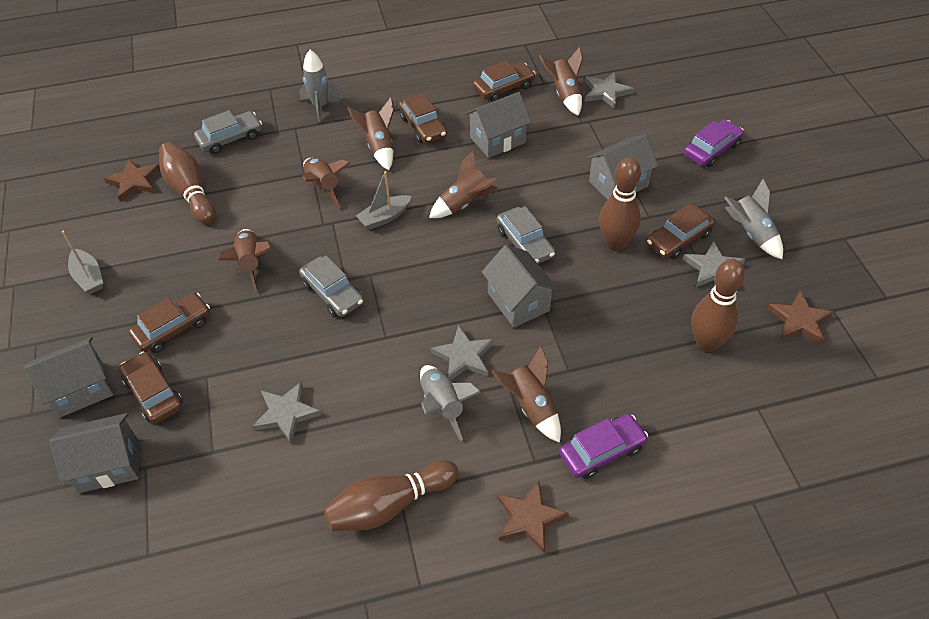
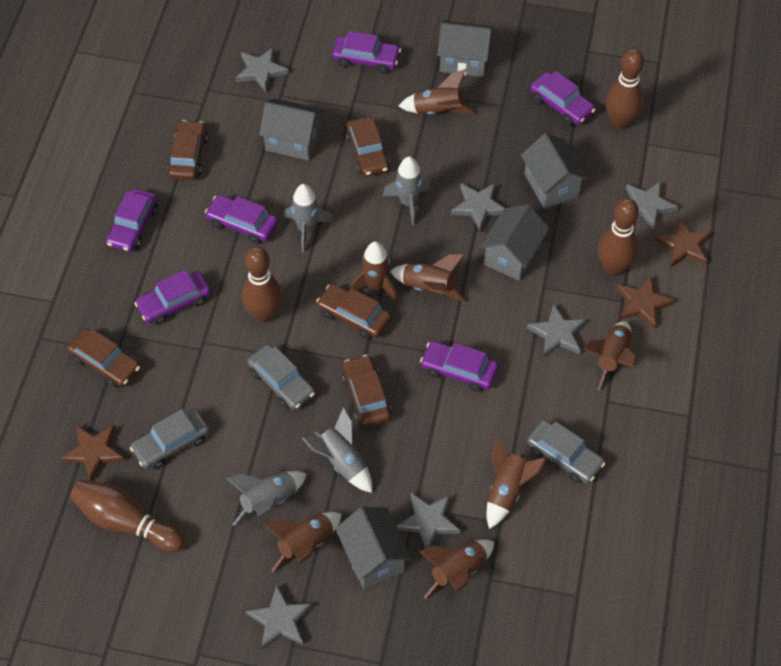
brown rocket: 6 -> 7
grey boat: 2 -> 0
grey rocket: 3 -> 4
grey star: 4 -> 6
purple car: 2 -> 6

